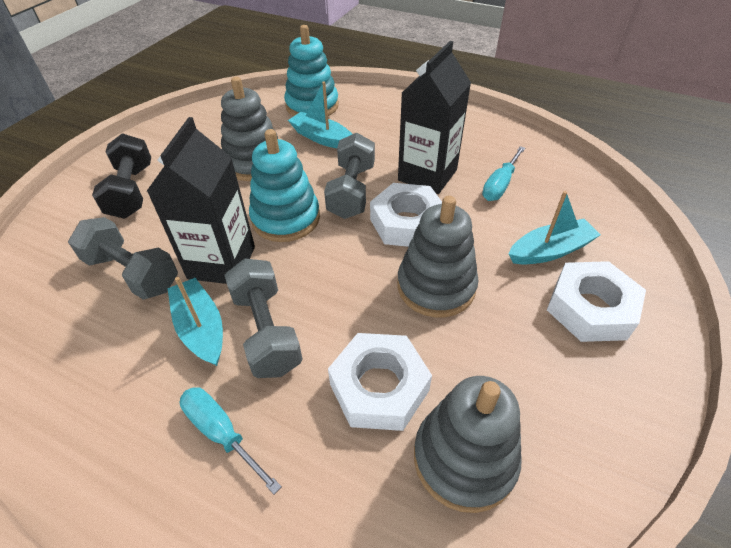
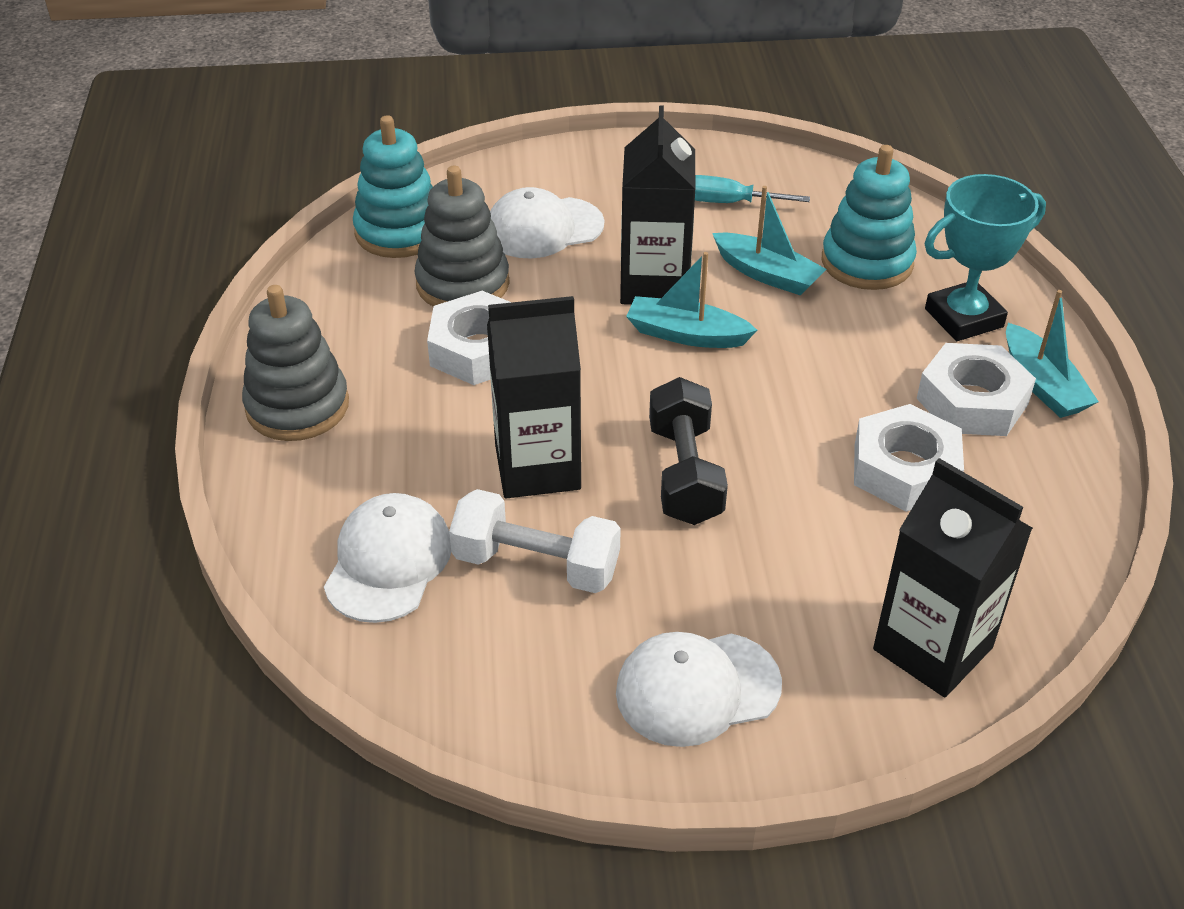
black carton: 2 -> 3
grey dumbbell: 3 -> 0
grey stacking toy: 3 -> 2
turquoise screwdriver: 2 -> 1
turquoise trophy: 0 -> 1
white cap: 0 -> 3
white dumbbell: 0 -> 1

